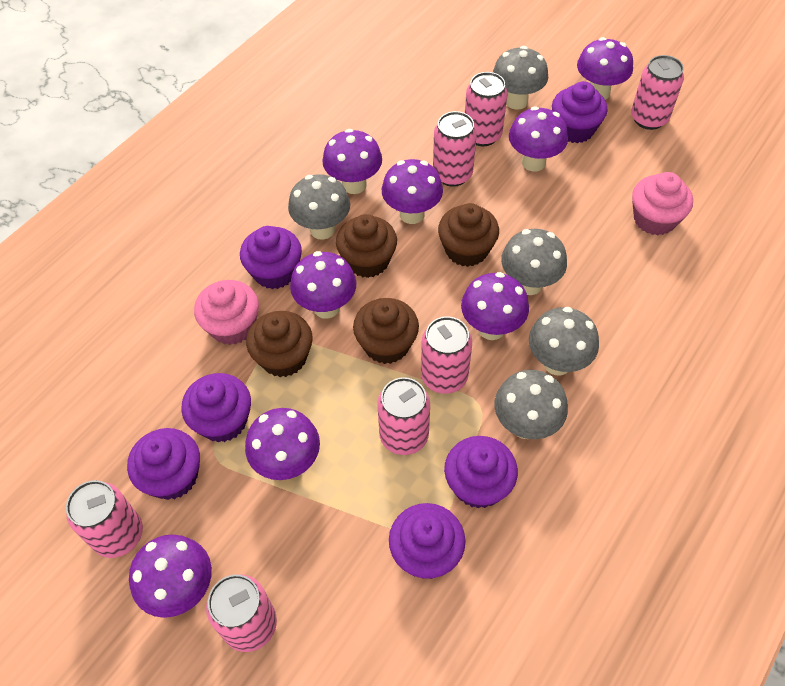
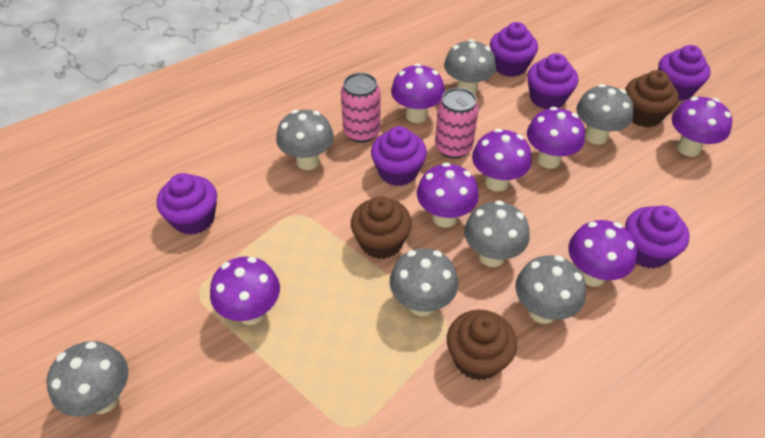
brown cupcake: 4 -> 3
grey mushroom: 5 -> 7
pink can: 7 -> 2
pink cupcake: 2 -> 0
purple mushroom: 8 -> 7

